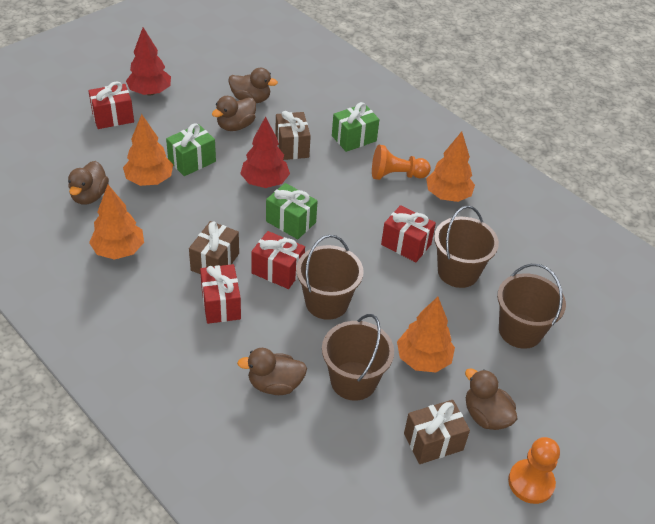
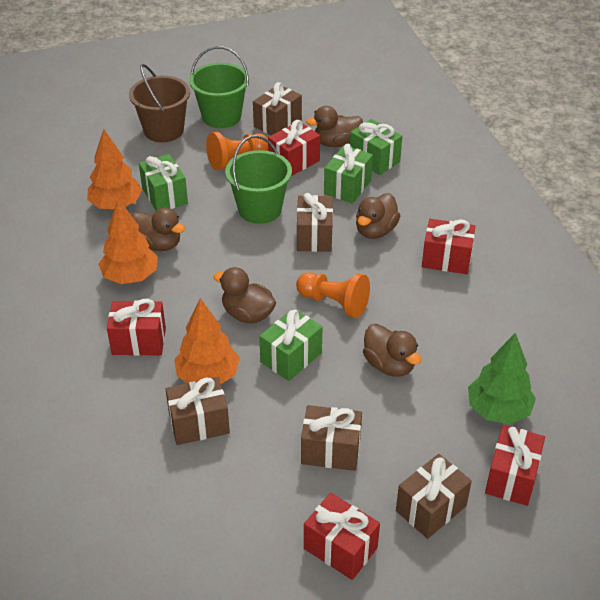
brown bucket: 4 -> 1
brown gift: 3 -> 5
green bucket: 0 -> 2
green gift: 3 -> 4
green tree: 0 -> 1
orange tree: 4 -> 3
red gift: 4 -> 5
red tree: 2 -> 0

